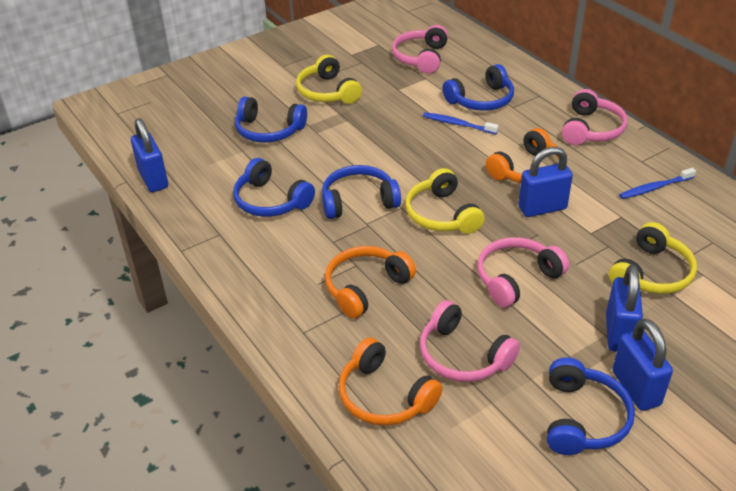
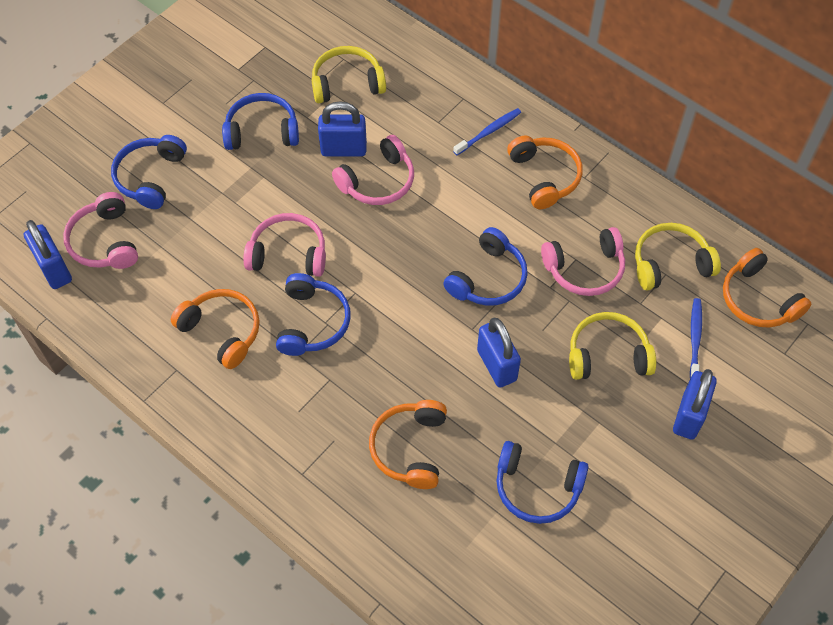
orange headphones: 3 -> 4

